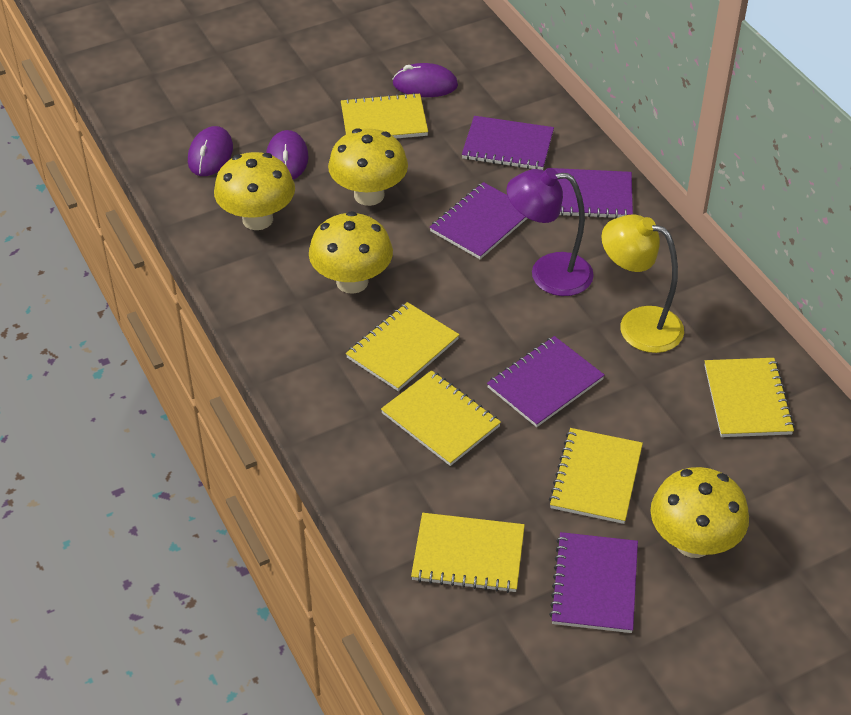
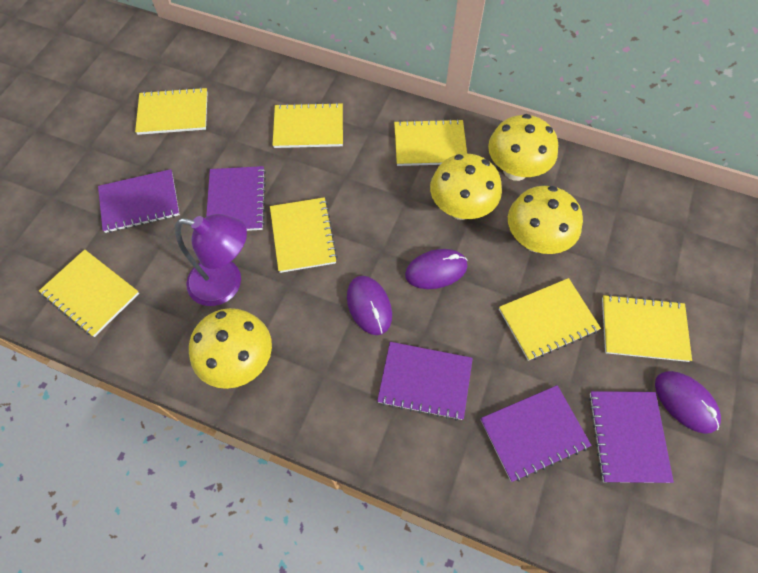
yellow lamp: 1 -> 0
yellow notebook: 6 -> 7

